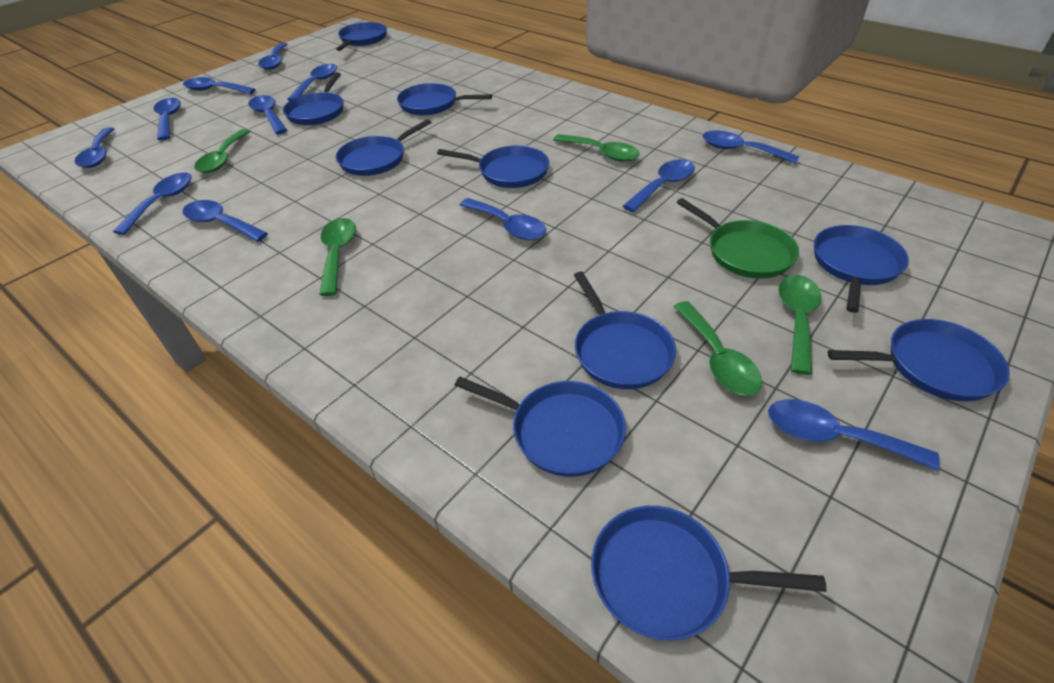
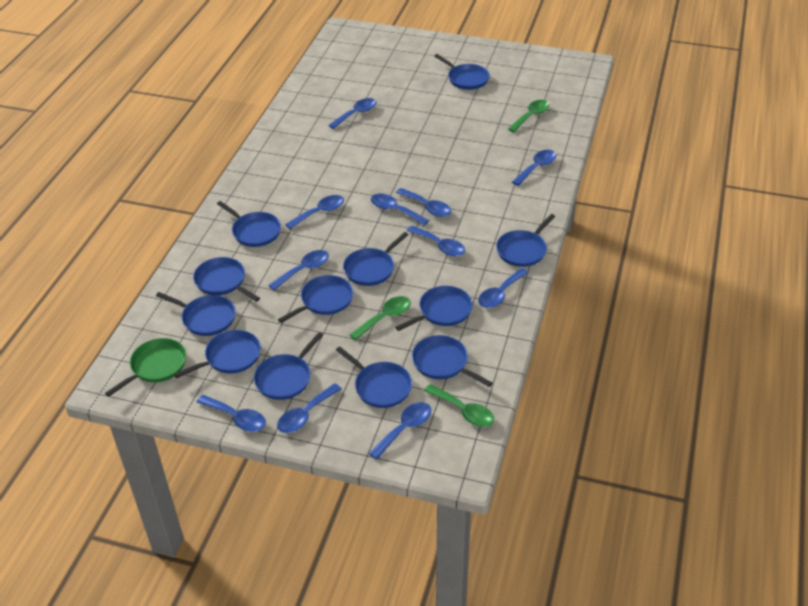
blue pan: 10 -> 12
blue spoon: 12 -> 11
green spoon: 5 -> 3

